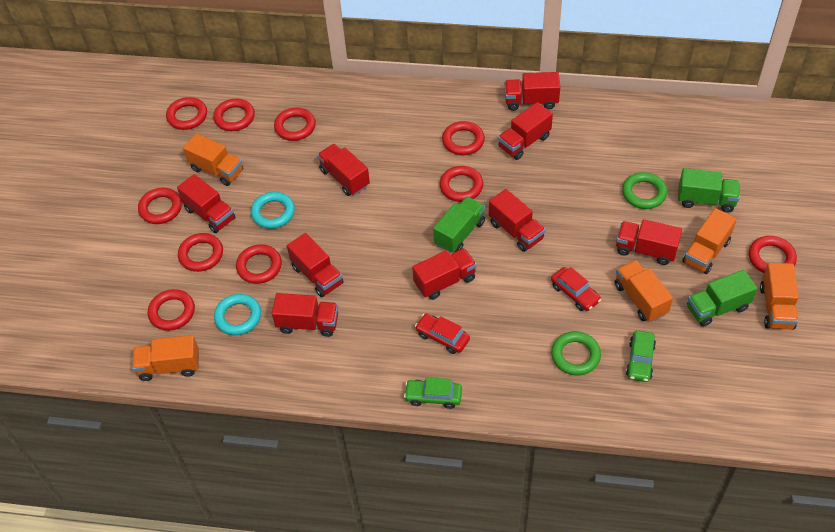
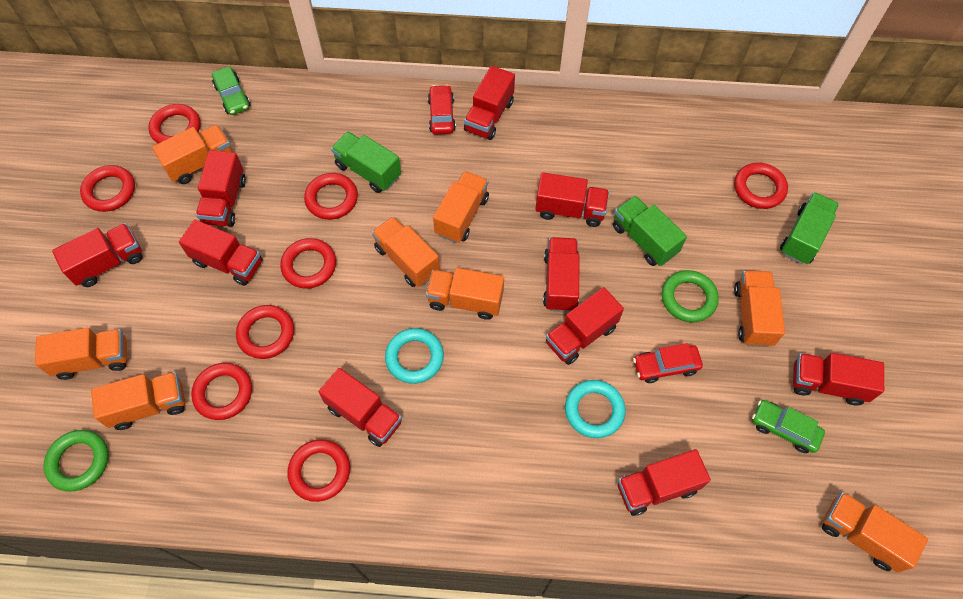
orange truck: 5 -> 8
red ring: 10 -> 8
red truck: 9 -> 10

